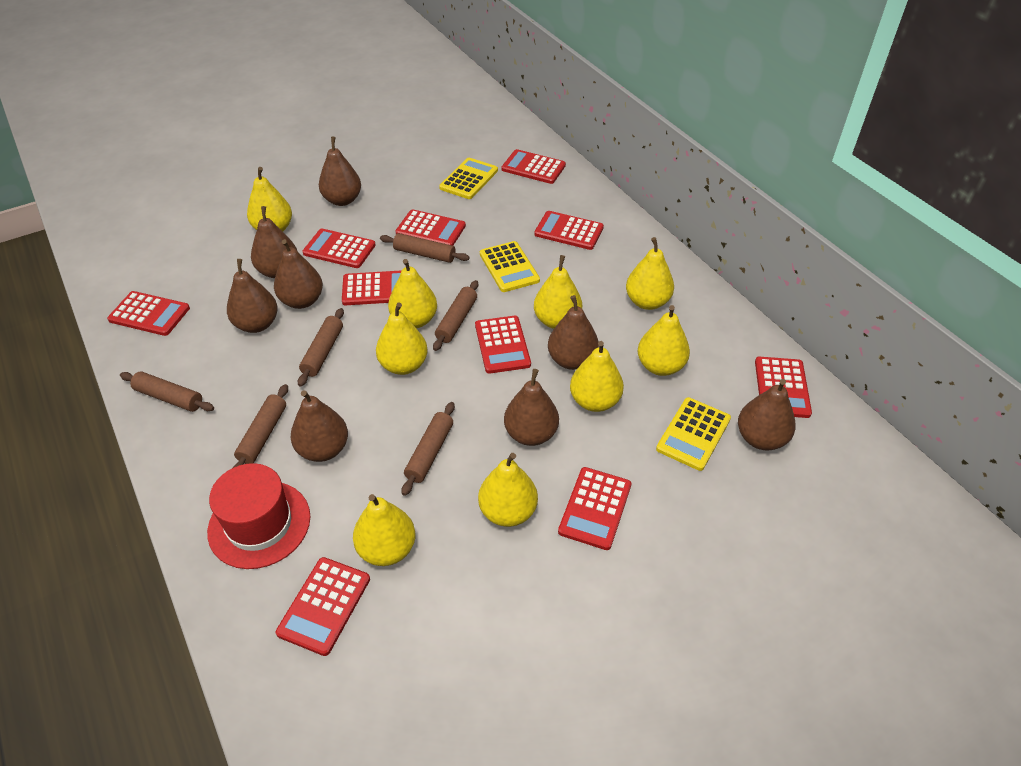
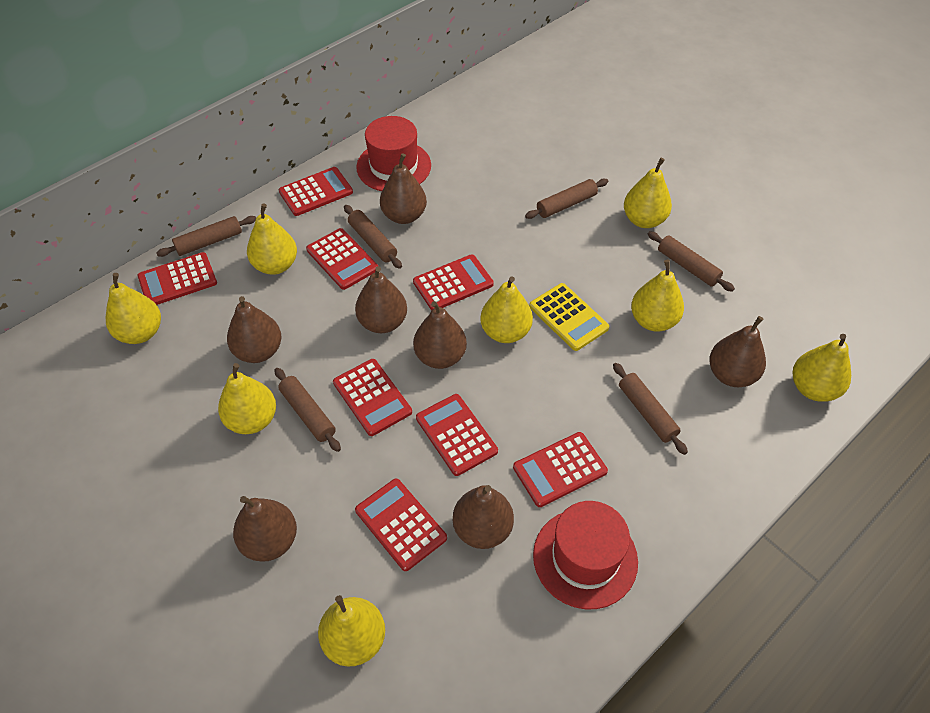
brown pear: 8 -> 7
red calculator: 10 -> 8
red hat: 1 -> 2
yellow calculator: 3 -> 1
yellow pear: 9 -> 8

